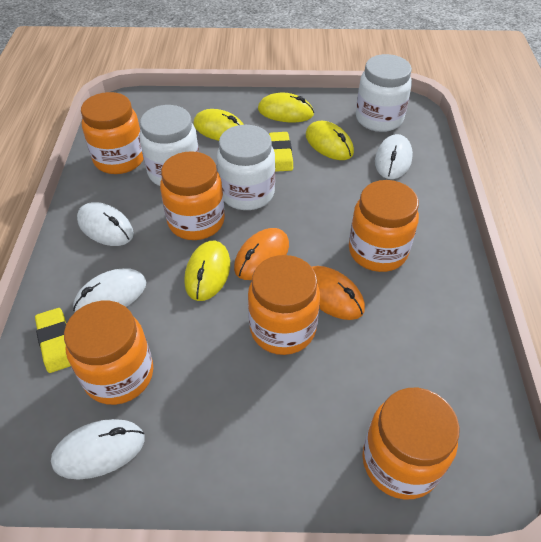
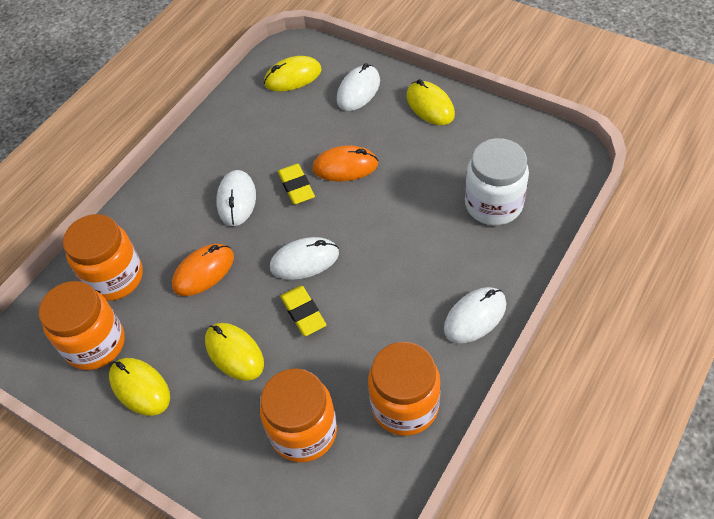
orange jar: 6 -> 4
white jar: 3 -> 1

